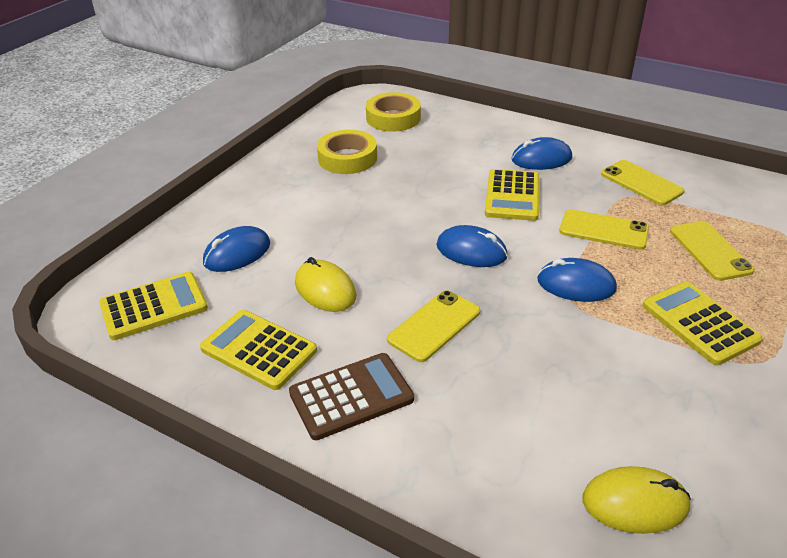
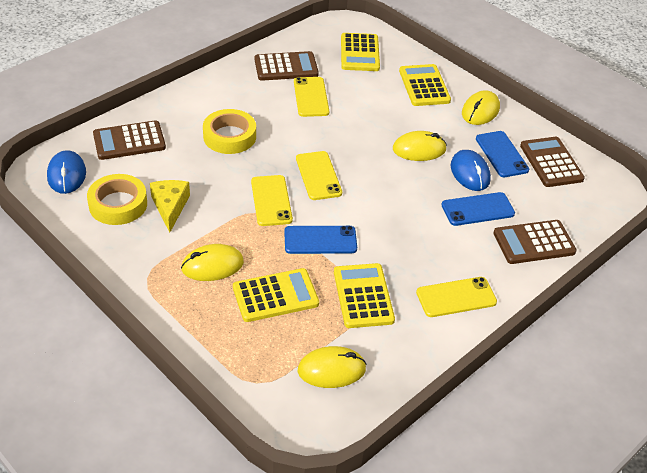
blue mouse: 4 -> 2
blue phone: 0 -> 3
brown calculator: 1 -> 4
yellow cheese: 0 -> 1
yellow mouse: 2 -> 4

